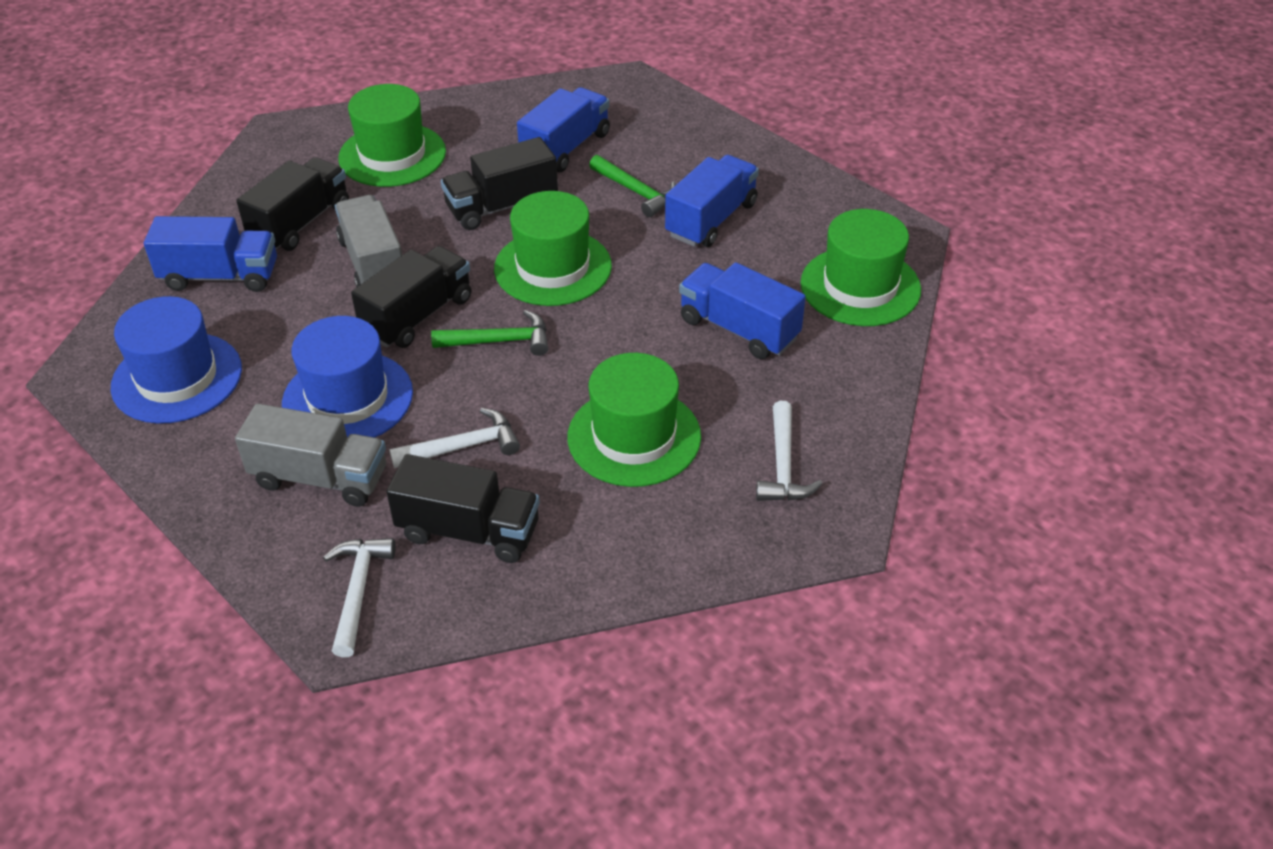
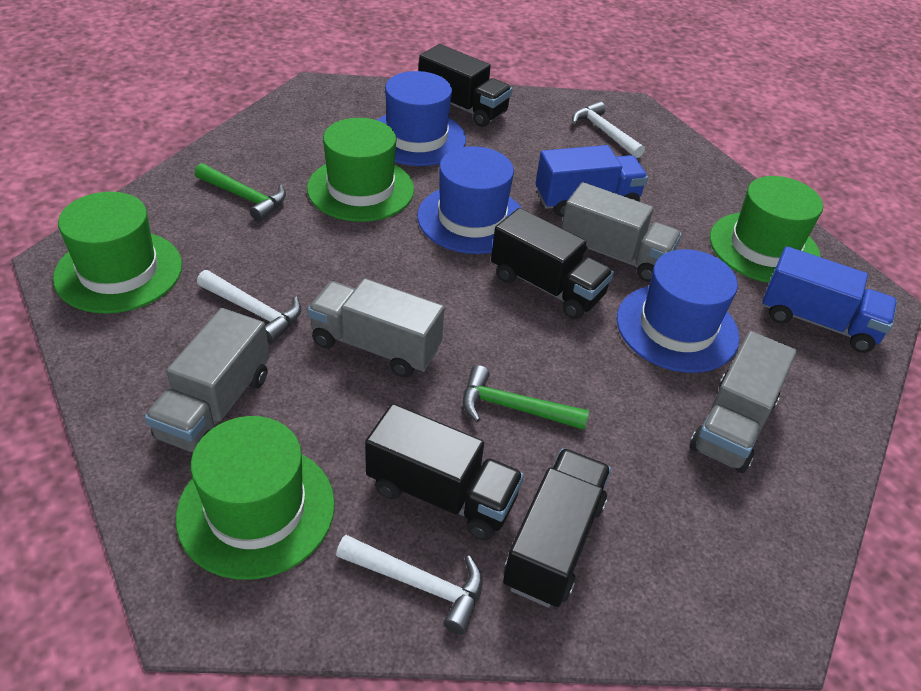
blue hat: 2 -> 3
blue truck: 4 -> 2
grey truck: 2 -> 4

